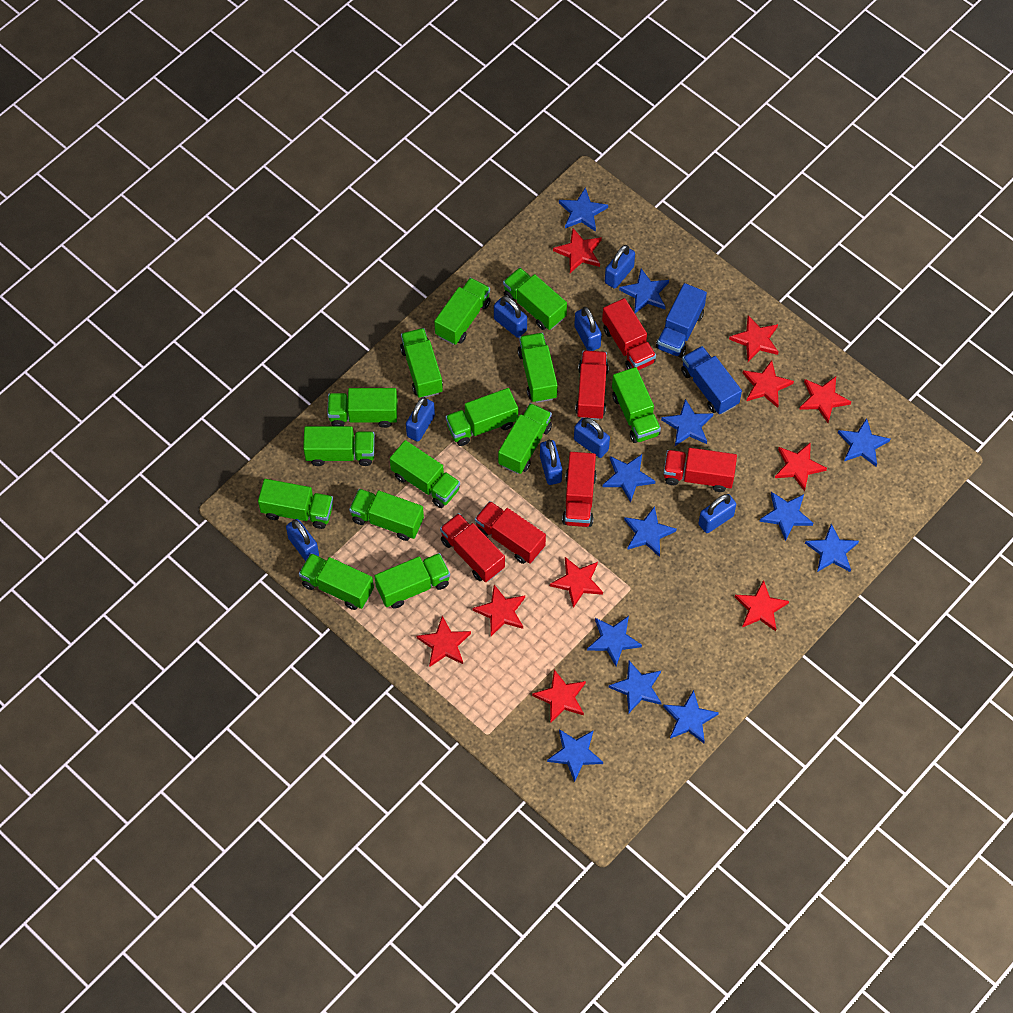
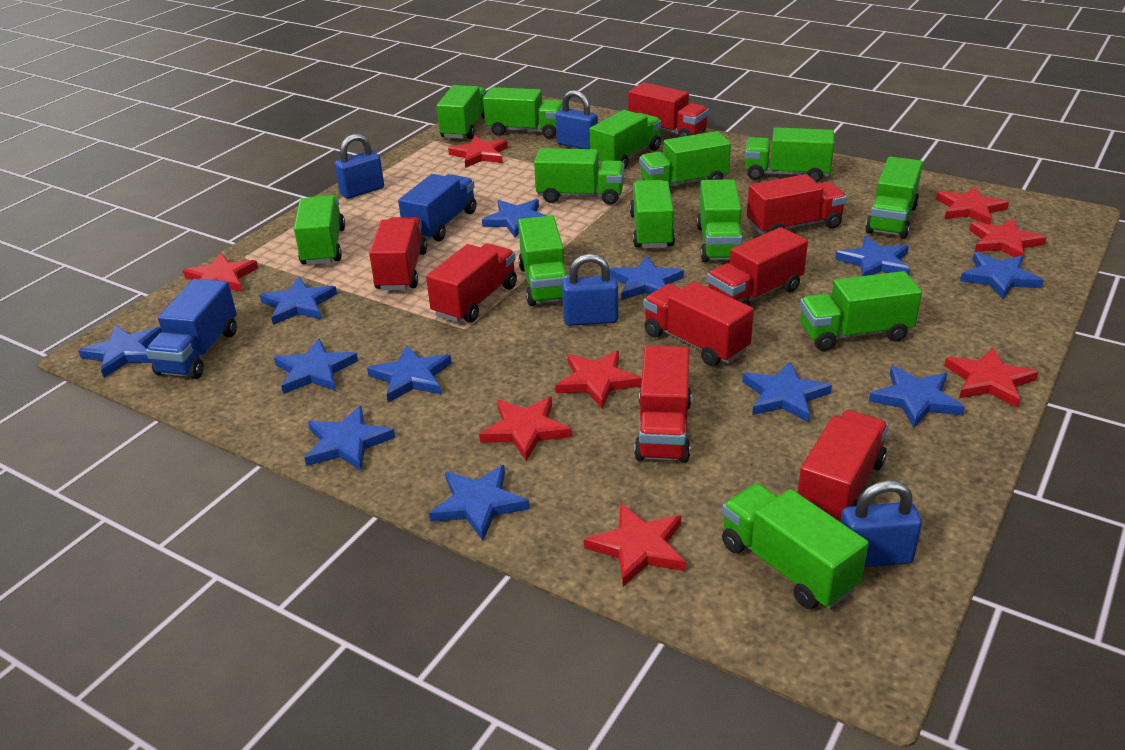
blue padlock: 8 -> 4
green truck: 14 -> 13
red star: 10 -> 8
red truck: 6 -> 8

